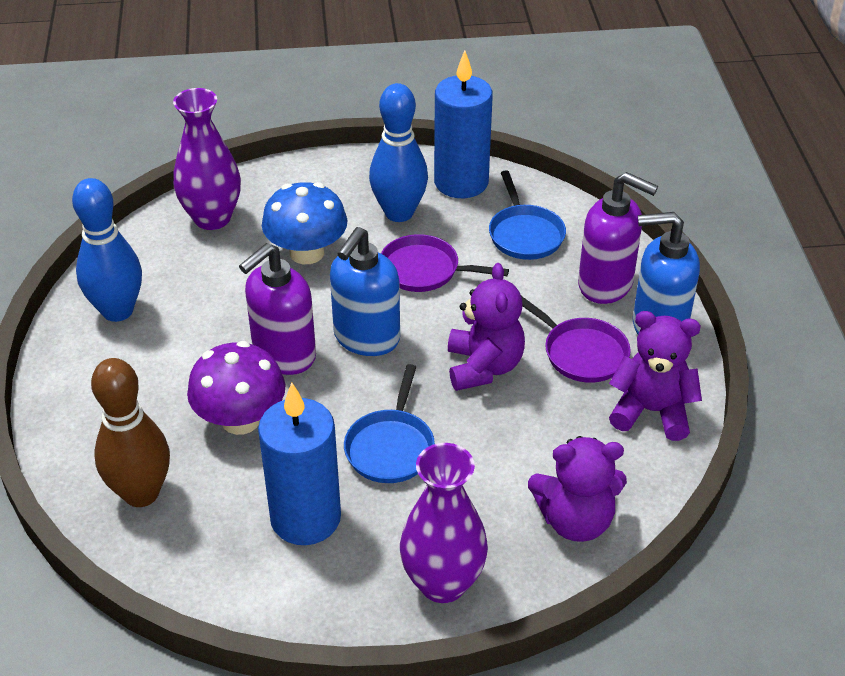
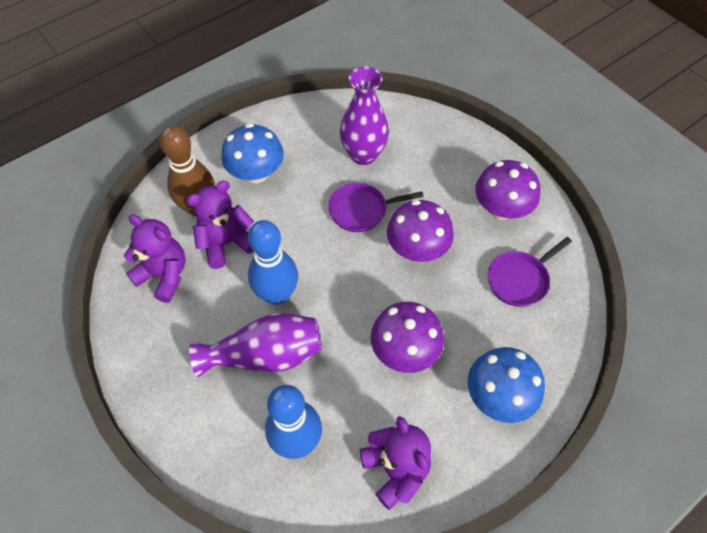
blue candle: 2 -> 0
blue mushroom: 1 -> 2
blue pan: 2 -> 0
blue soap dispenser: 2 -> 0
purple mushroom: 1 -> 3
purple soap dispenser: 2 -> 0

